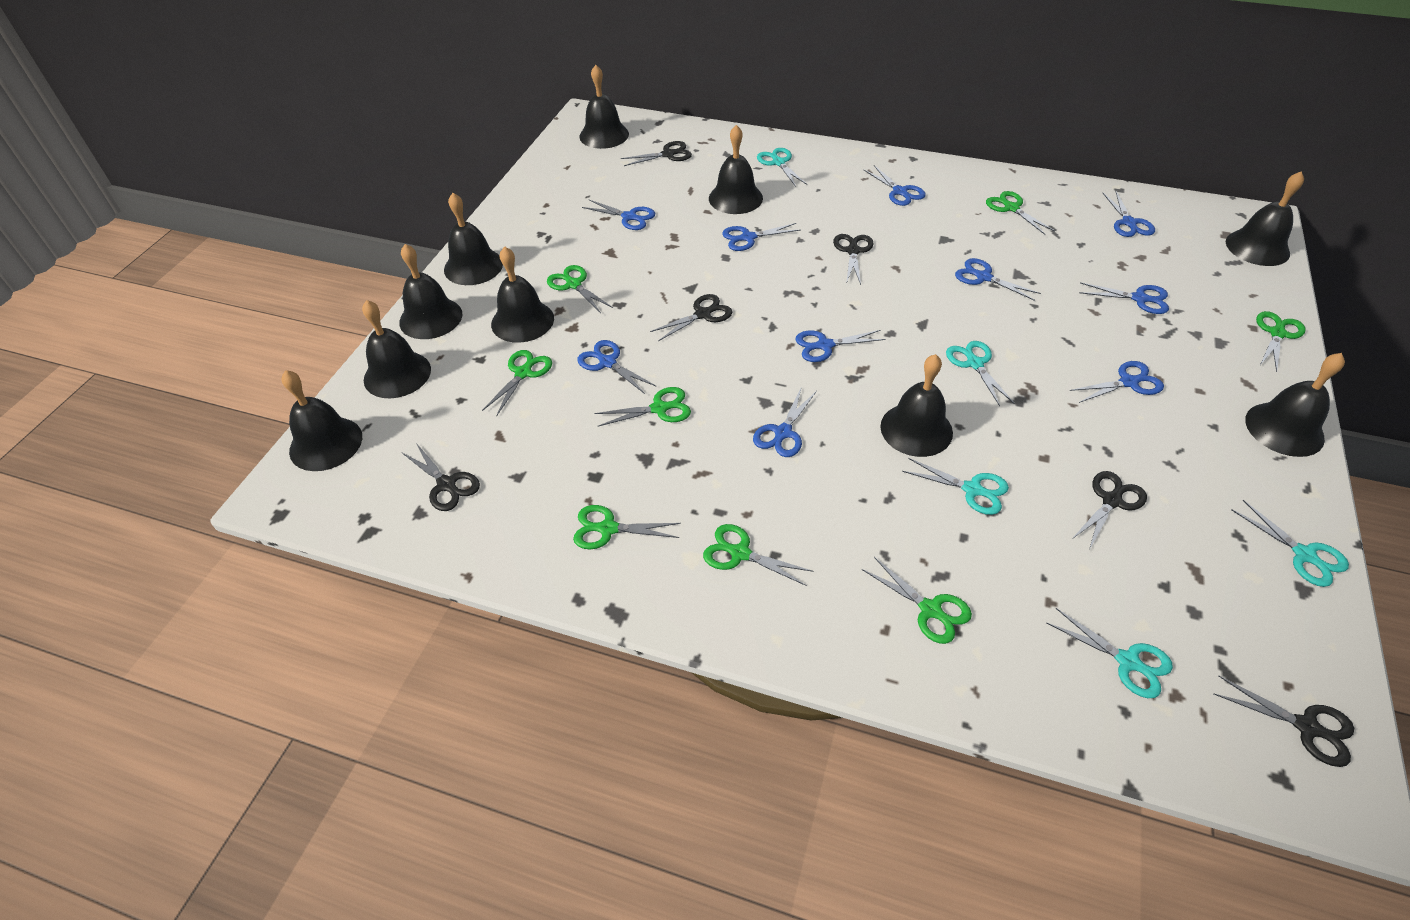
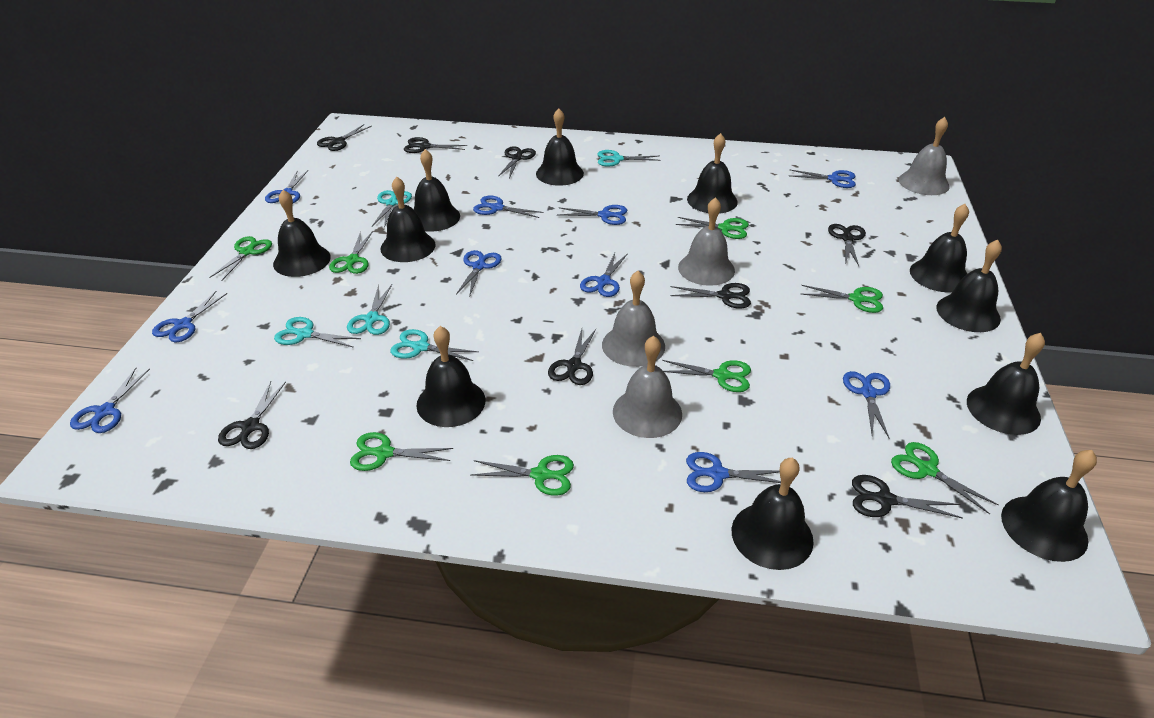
black bell: 10 -> 11
black scissors: 6 -> 8
grey bell: 0 -> 4

